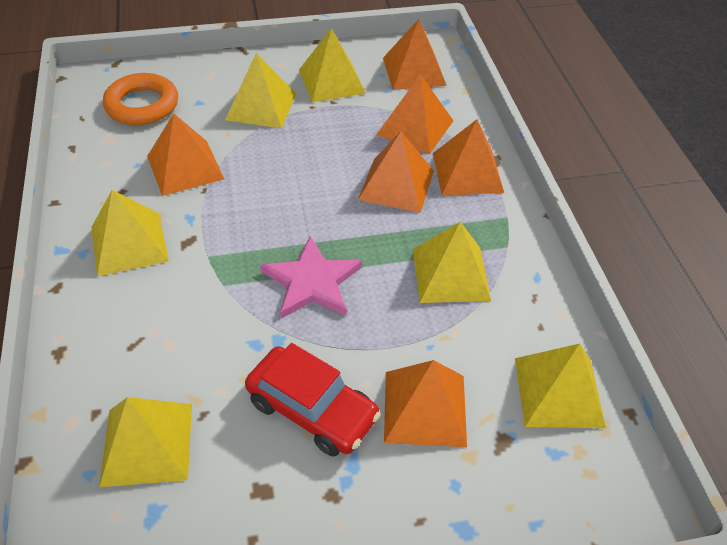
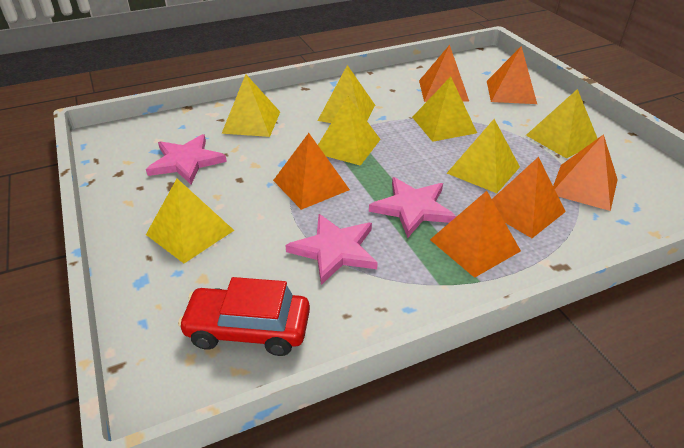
orange ring: 1 -> 0
pink star: 1 -> 3
yellow pyramid: 6 -> 7

